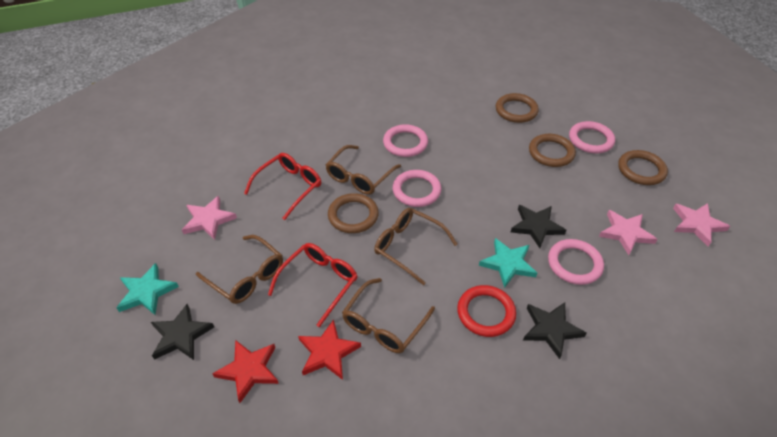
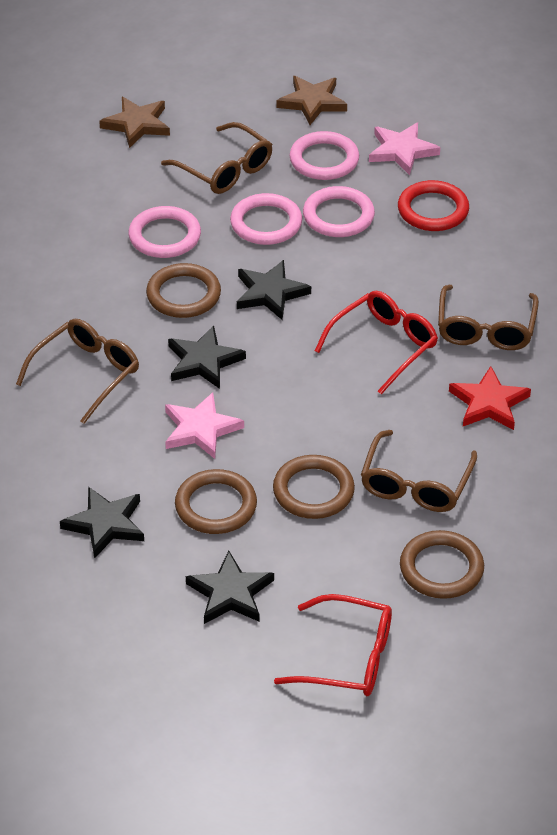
black star: 3 -> 4
brown star: 0 -> 2
pink star: 3 -> 2
red star: 2 -> 1
turquoise star: 2 -> 0

